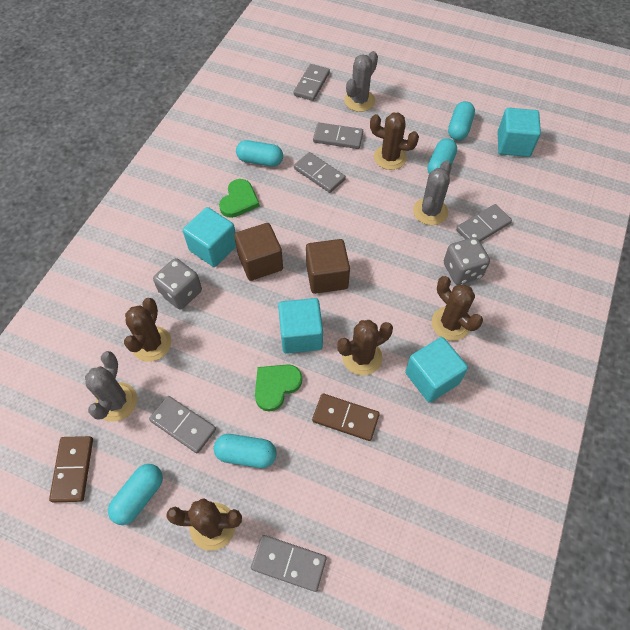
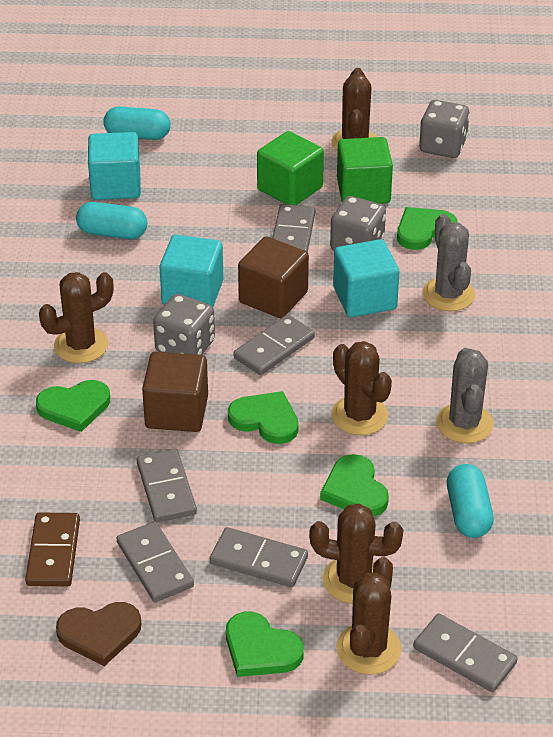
brown domino: 2 -> 1
brown heart: 0 -> 1
green cube: 0 -> 2
green heart: 2 -> 5
grey cactus: 3 -> 2
grey dice: 2 -> 3
turquoise capsule: 5 -> 3
turquoise cube: 4 -> 3

